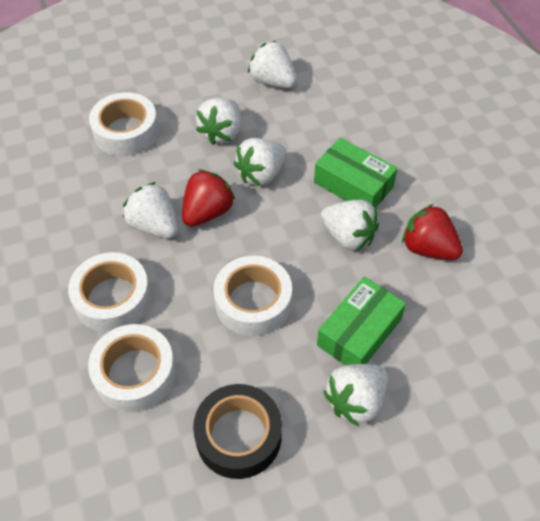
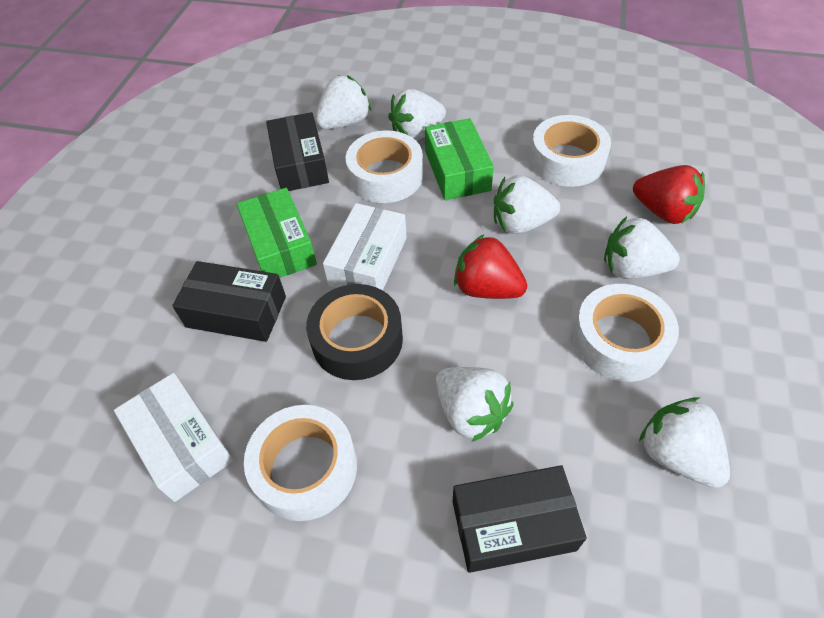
black box: 0 -> 3
white box: 0 -> 2

